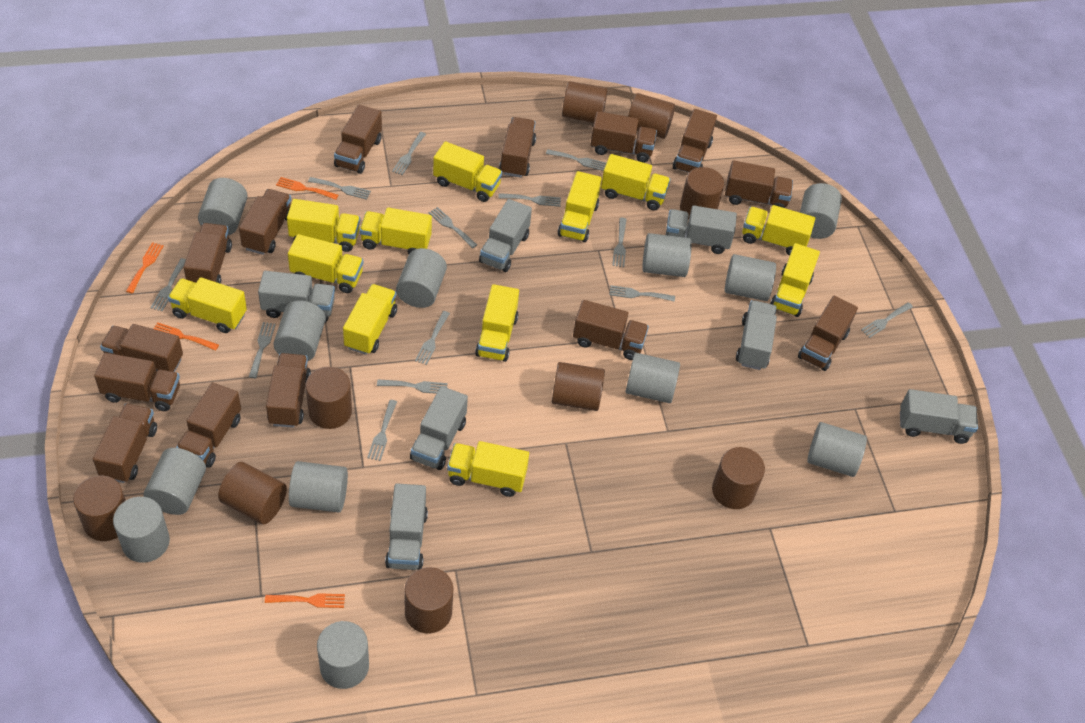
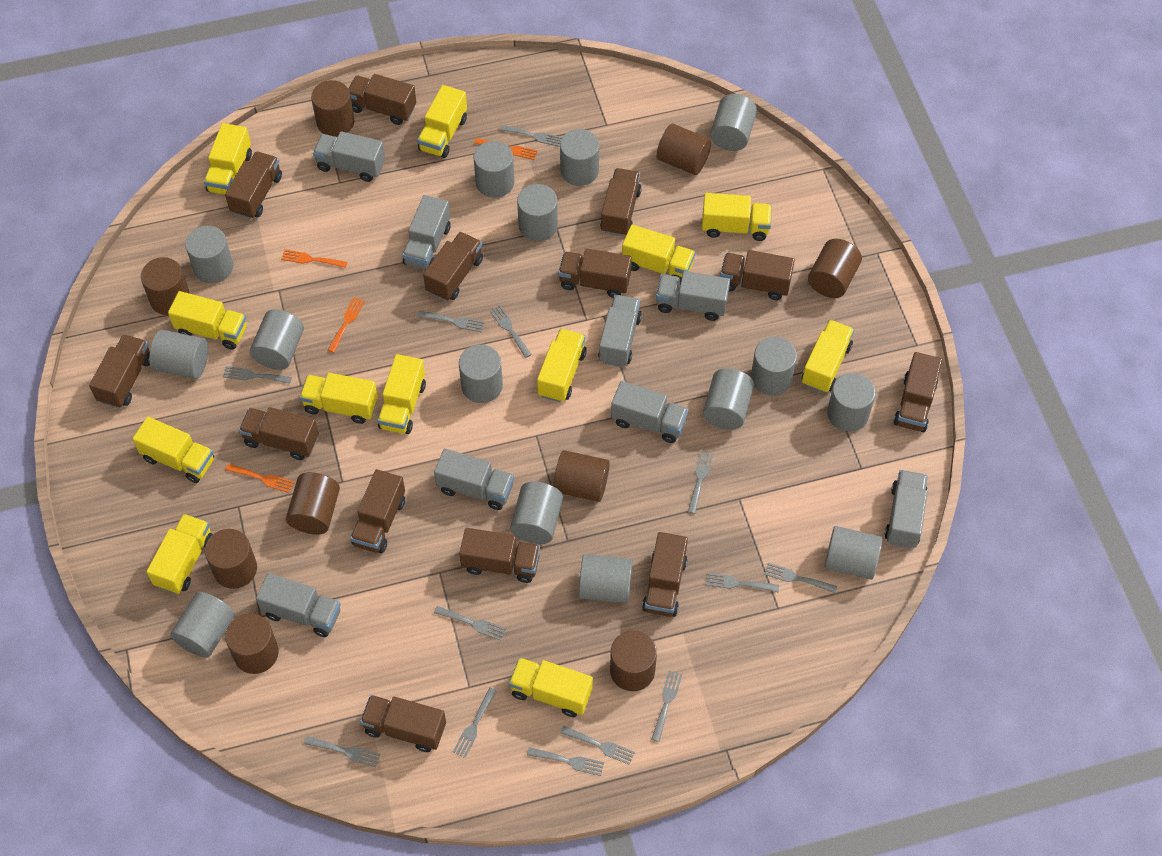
brown truck: 14 -> 13
grey cylinder: 12 -> 15
grey truck: 7 -> 8

